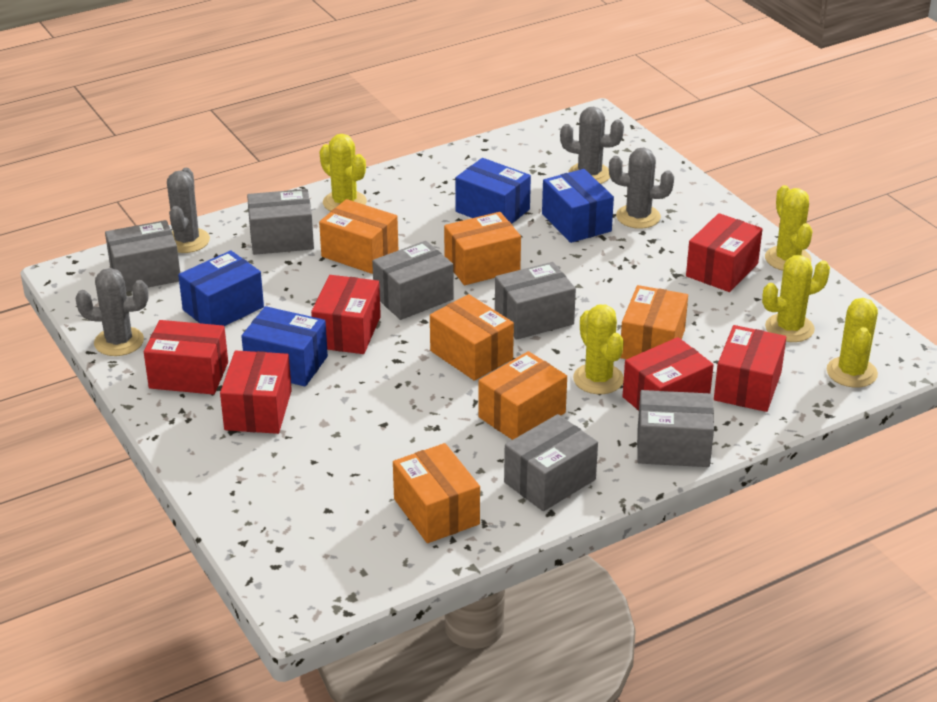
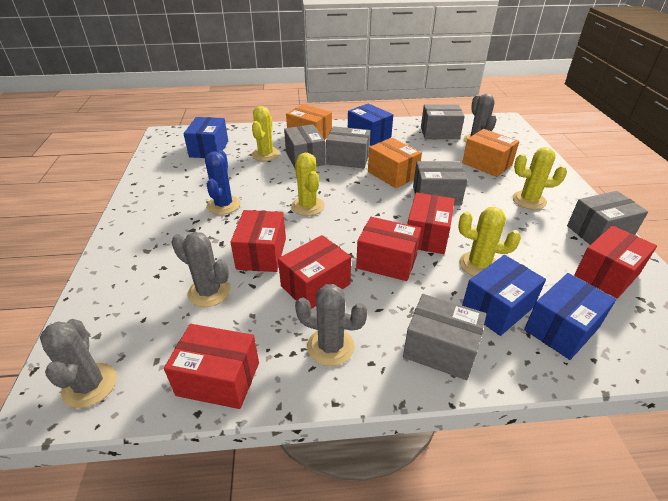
blue cactus: 0 -> 1
orange box: 6 -> 3
yellow cactus: 5 -> 4

